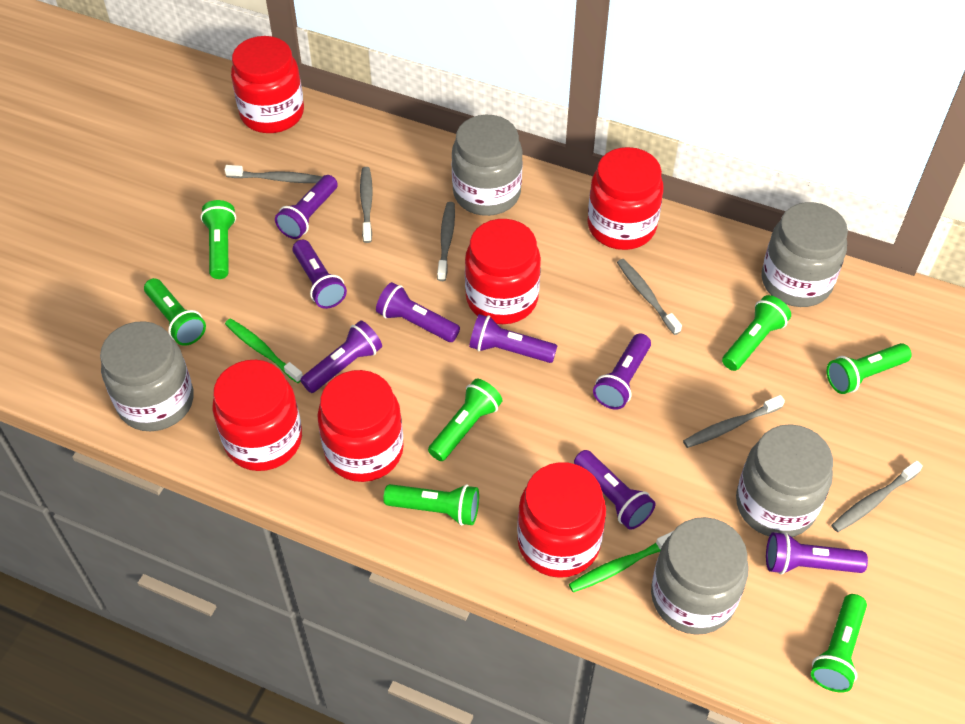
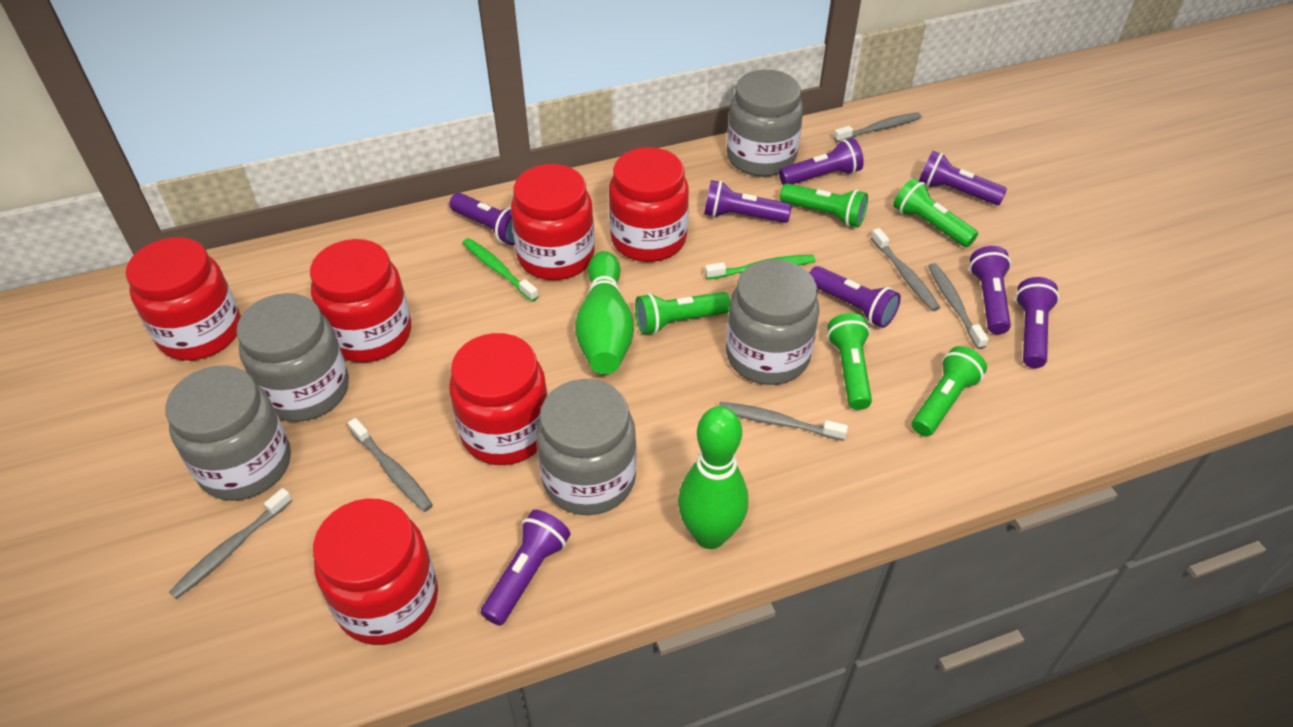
green bowling pin: 0 -> 2
green flashlight: 7 -> 5

